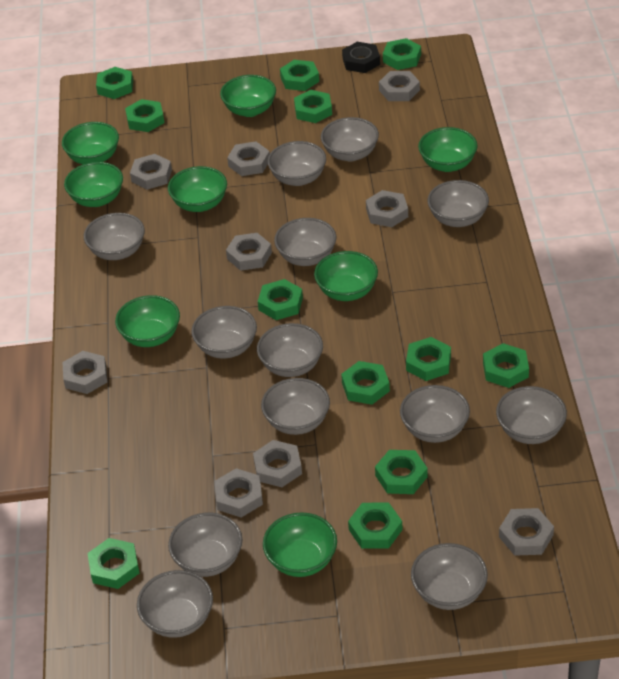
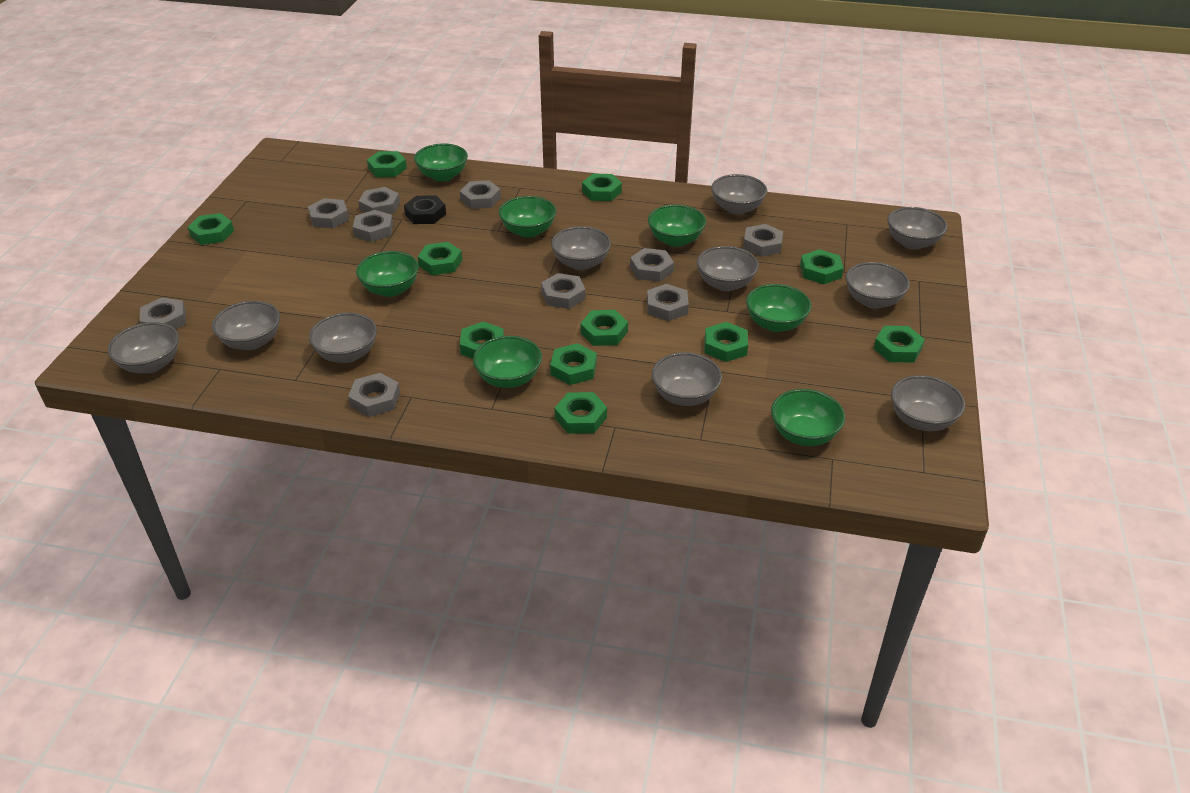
green bowl: 8 -> 7
green nut: 12 -> 11
grey bowl: 13 -> 10
grey nut: 9 -> 10

